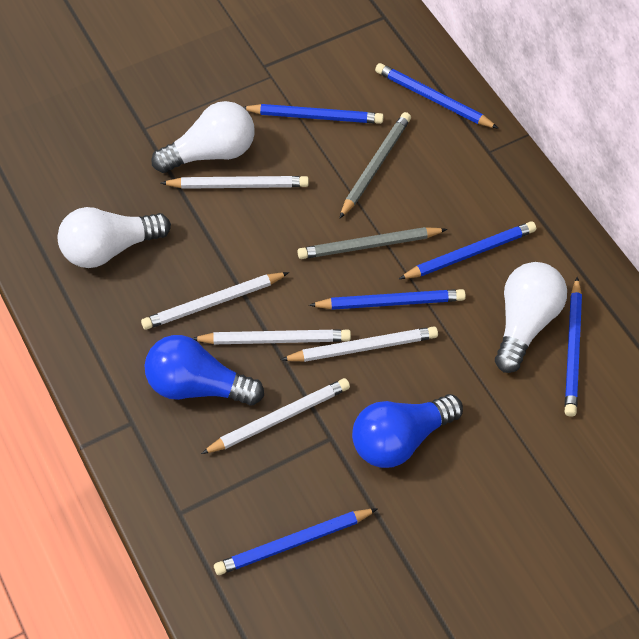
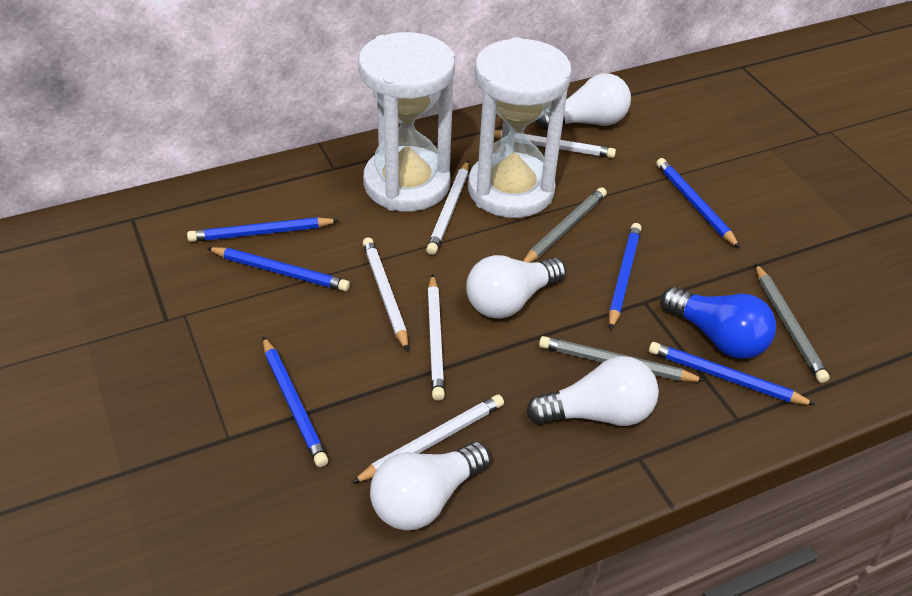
blue light bulb: 2 -> 1
grey pencil: 2 -> 3
white hourglass: 0 -> 2
white light bulb: 3 -> 4

